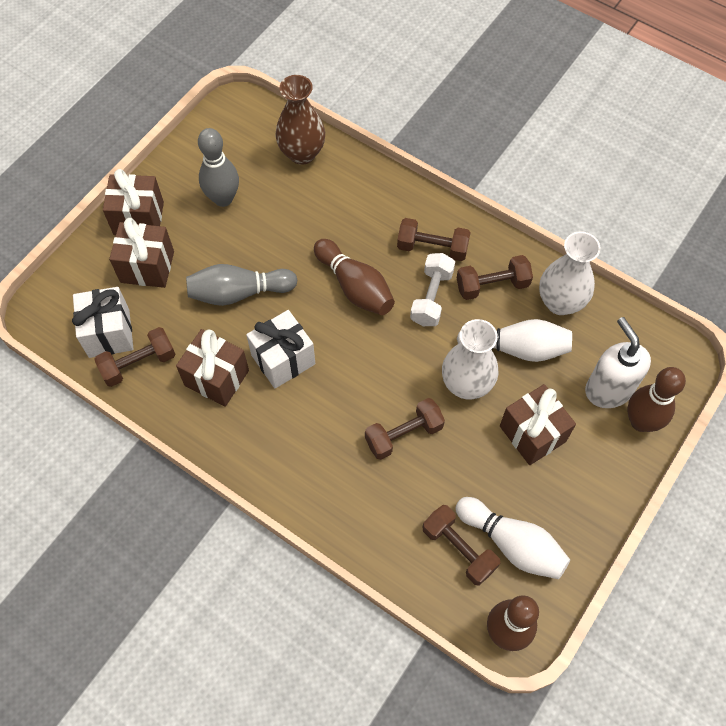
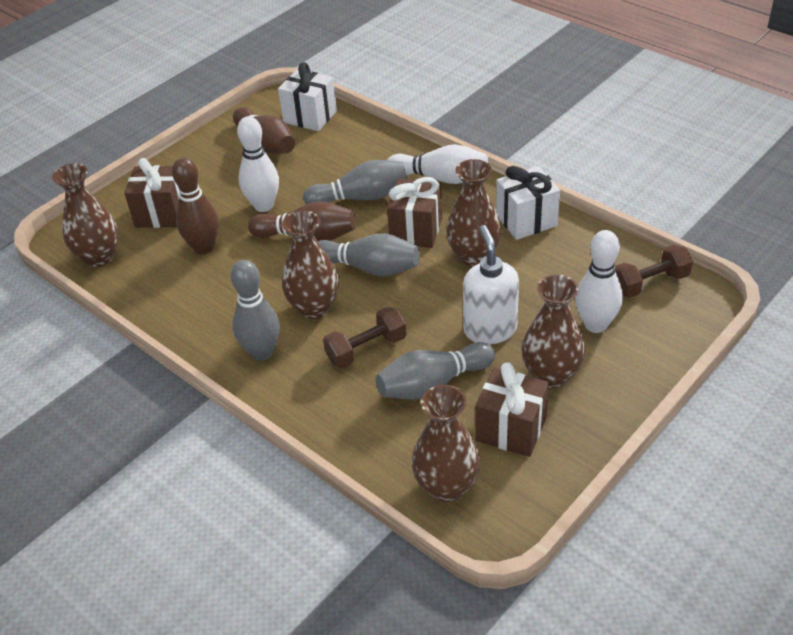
brown dumbbell: 5 -> 2
brown gift: 4 -> 3
brown vase: 1 -> 5
grey bowling pin: 2 -> 4
white bowling pin: 2 -> 3
white dumbbell: 1 -> 0
white vase: 2 -> 0

